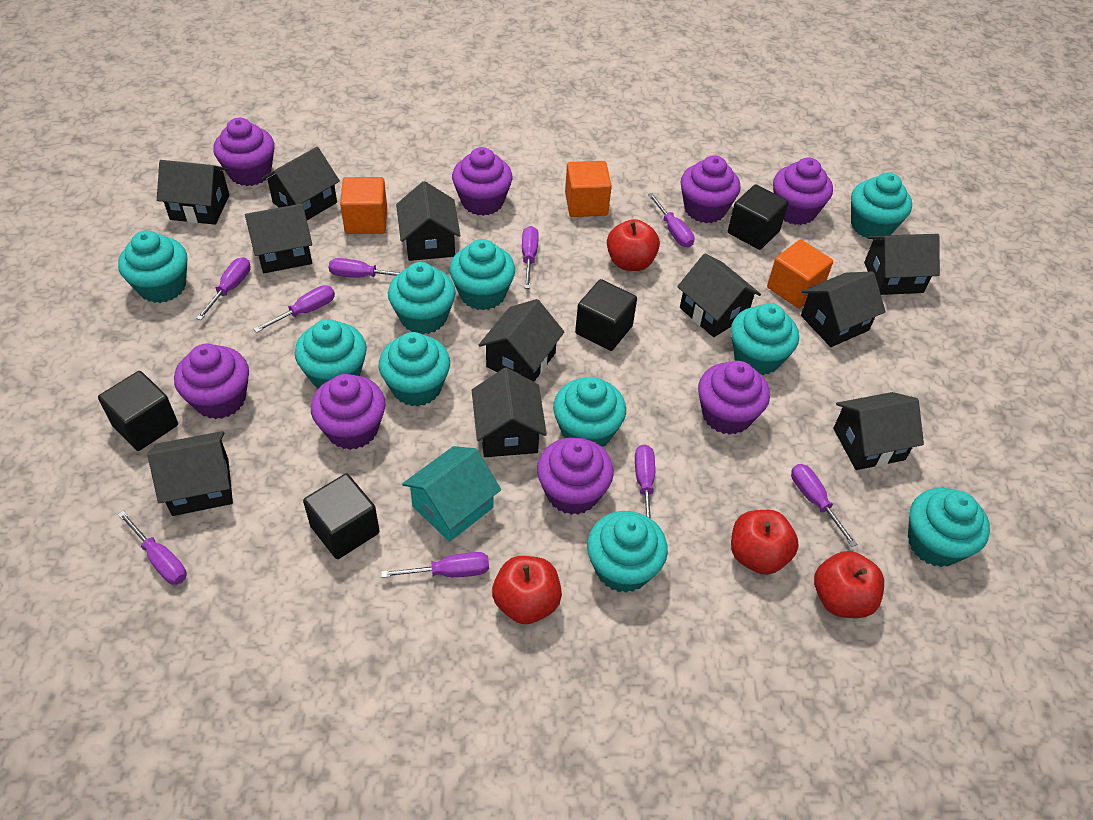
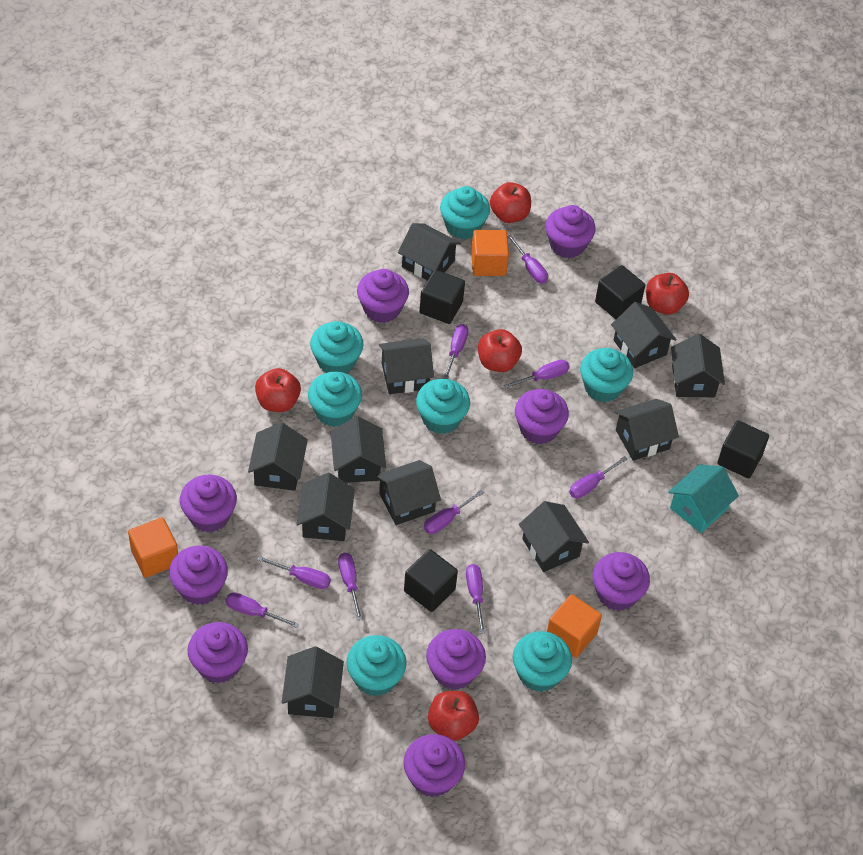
purple cupcake: 8 -> 9
red apple: 4 -> 5
turquoise cupcake: 10 -> 7

